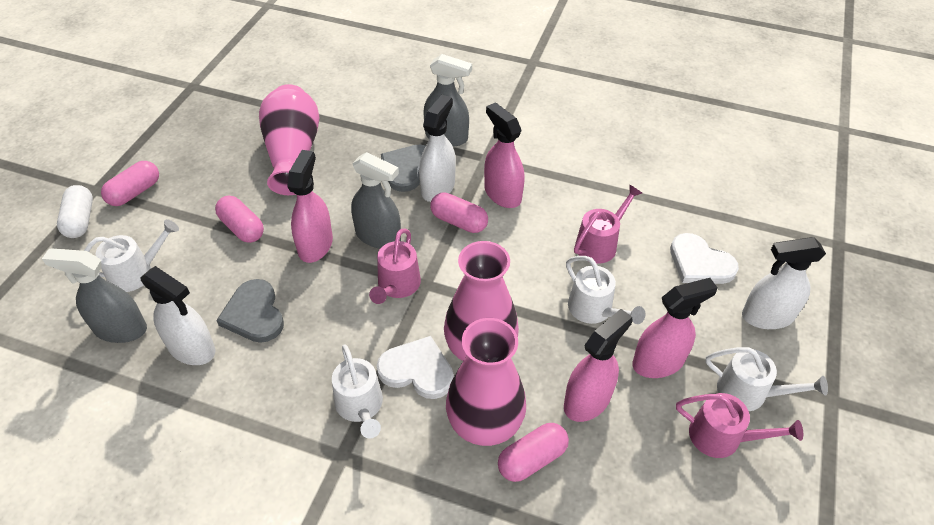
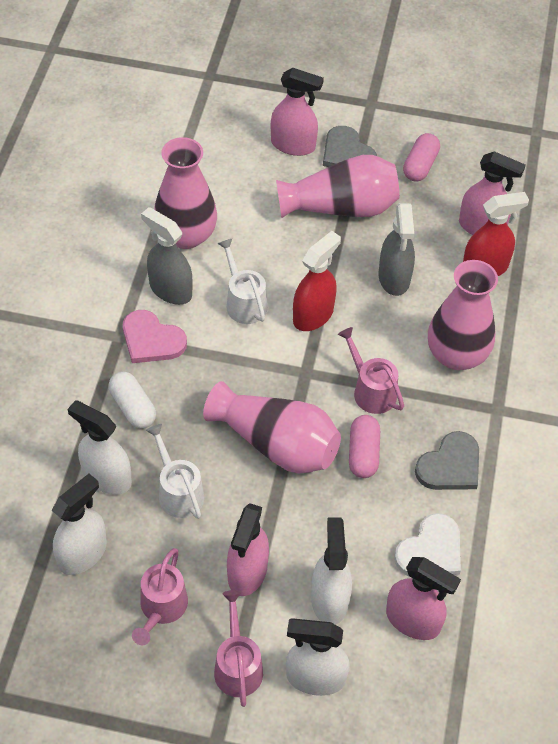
grey spray bottle: 3 -> 2
pink capsule: 4 -> 2
pink heart: 0 -> 1
pink vase: 3 -> 4
red spray bottle: 0 -> 2
white heart: 2 -> 1
white spray bottle: 3 -> 4
white watering can: 4 -> 2

